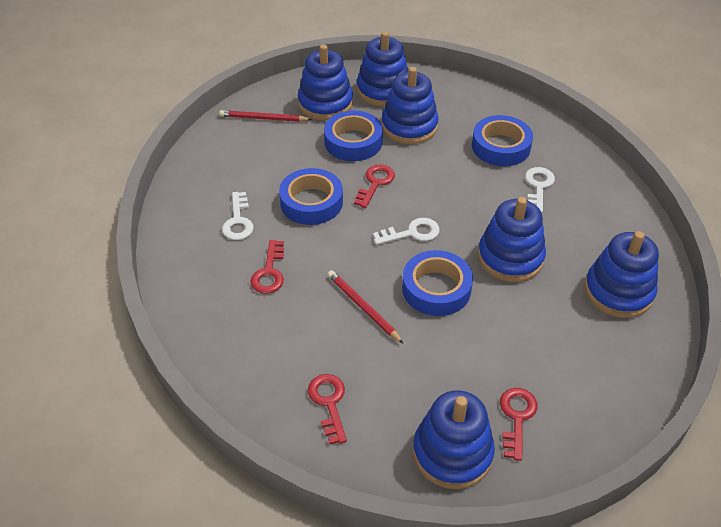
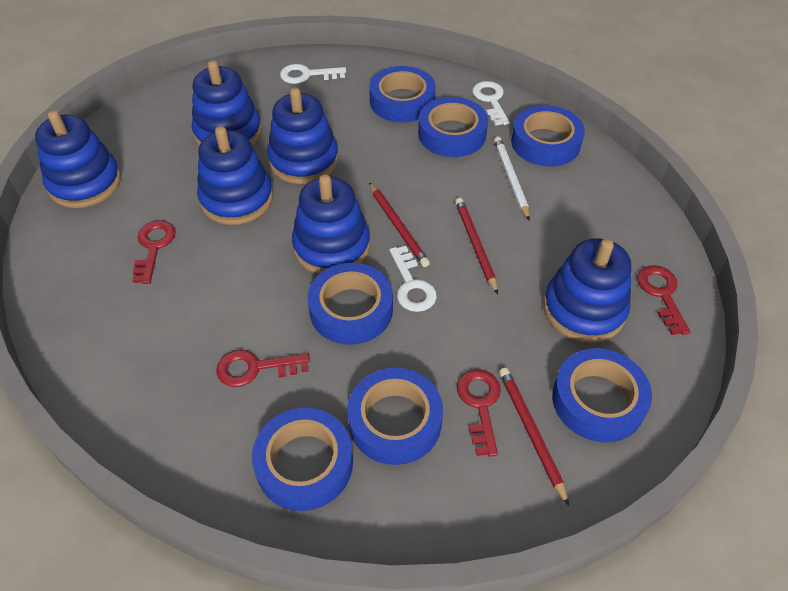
blue tape: 4 -> 7
red pencil: 2 -> 3
white pencil: 0 -> 1

